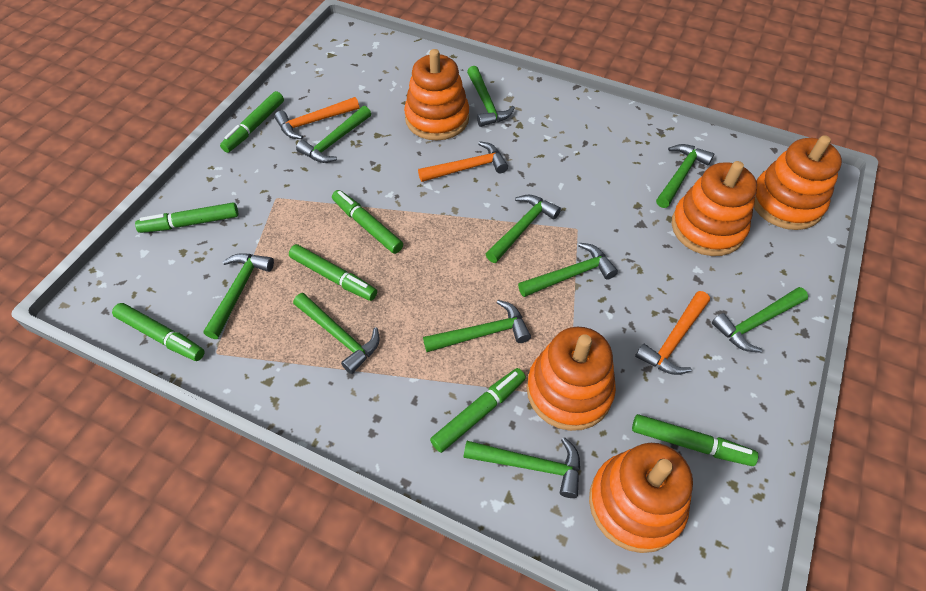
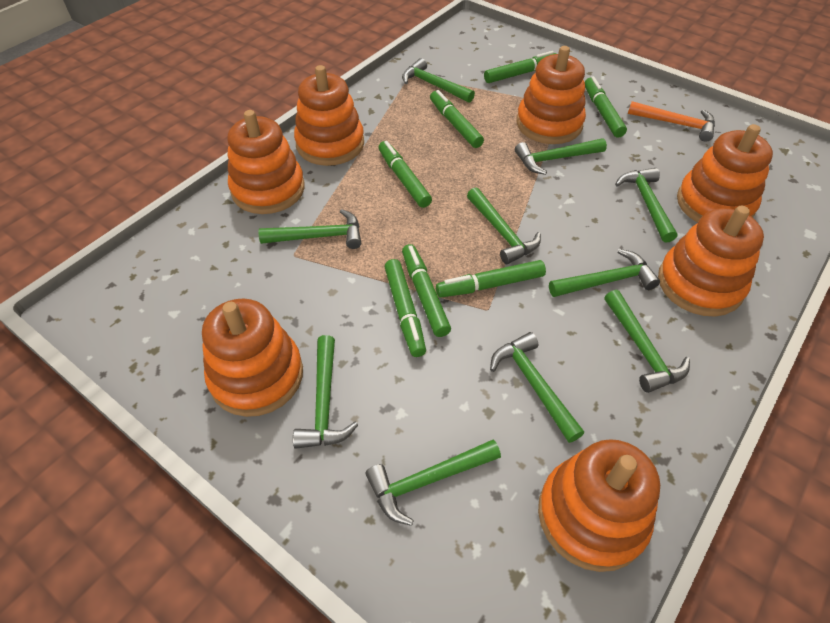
orange hammer: 3 -> 1
orange stacking toy: 5 -> 7

